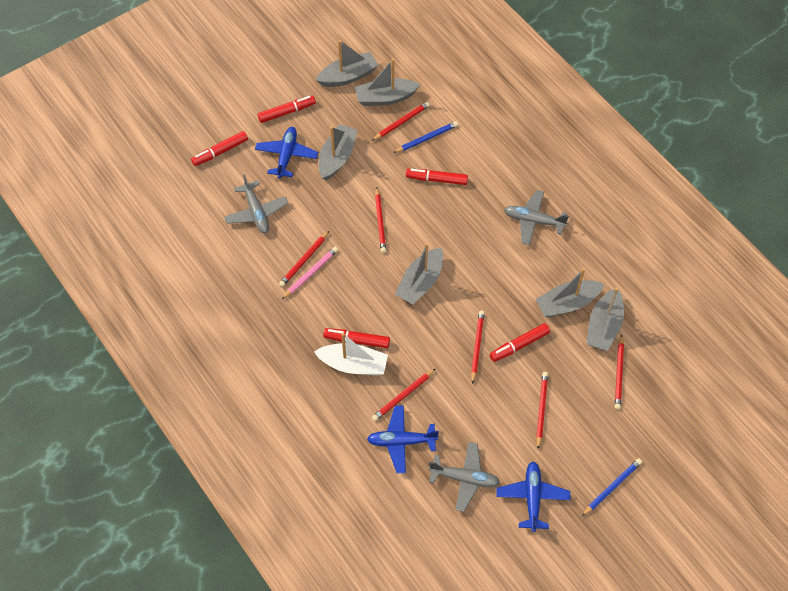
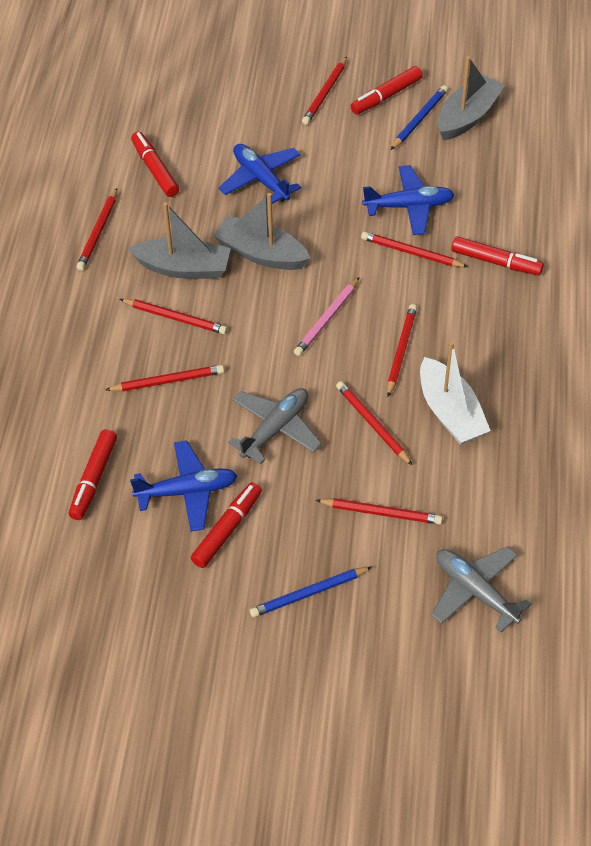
grey boat: 6 -> 3
grey plane: 3 -> 2
red pencil: 7 -> 8

